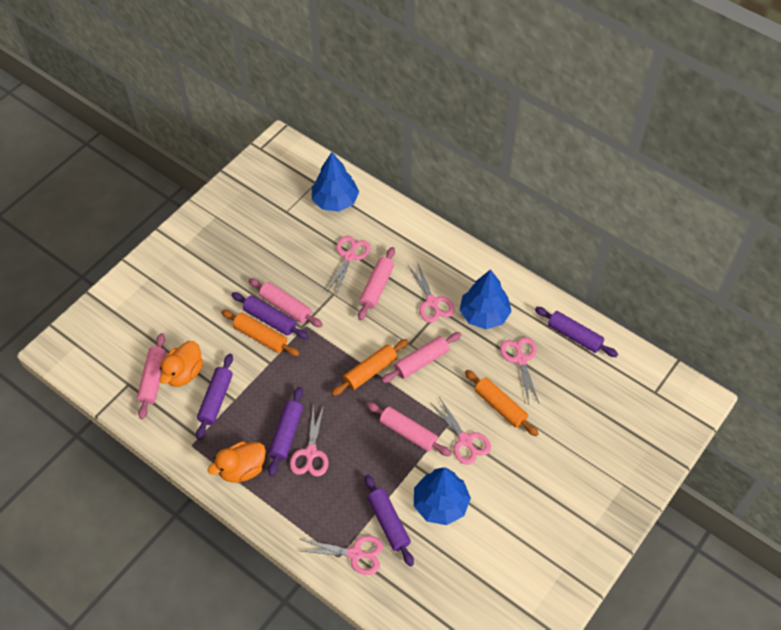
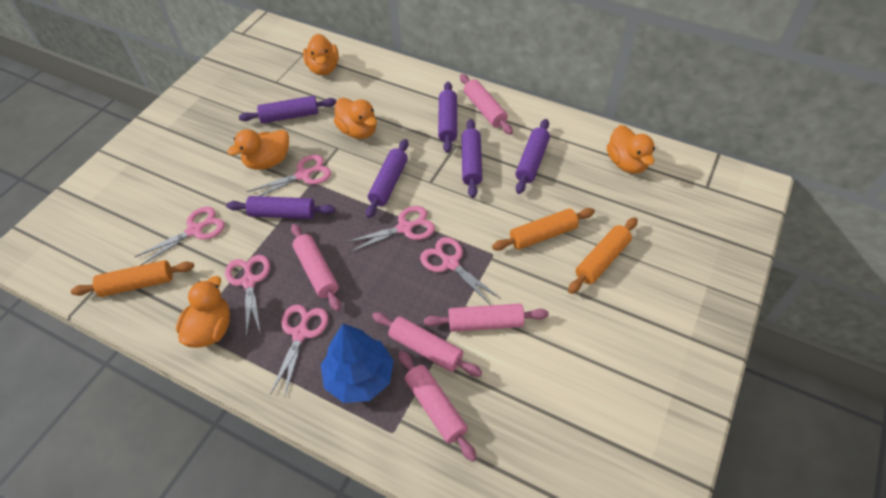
blue tree: 3 -> 1
orange duck: 2 -> 5
purple rolling pin: 5 -> 6

